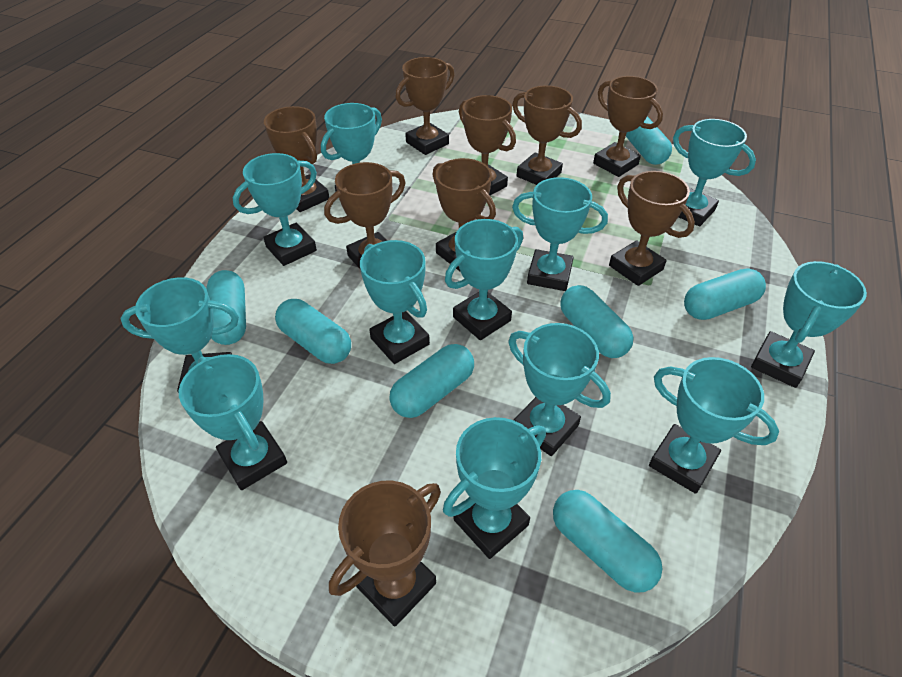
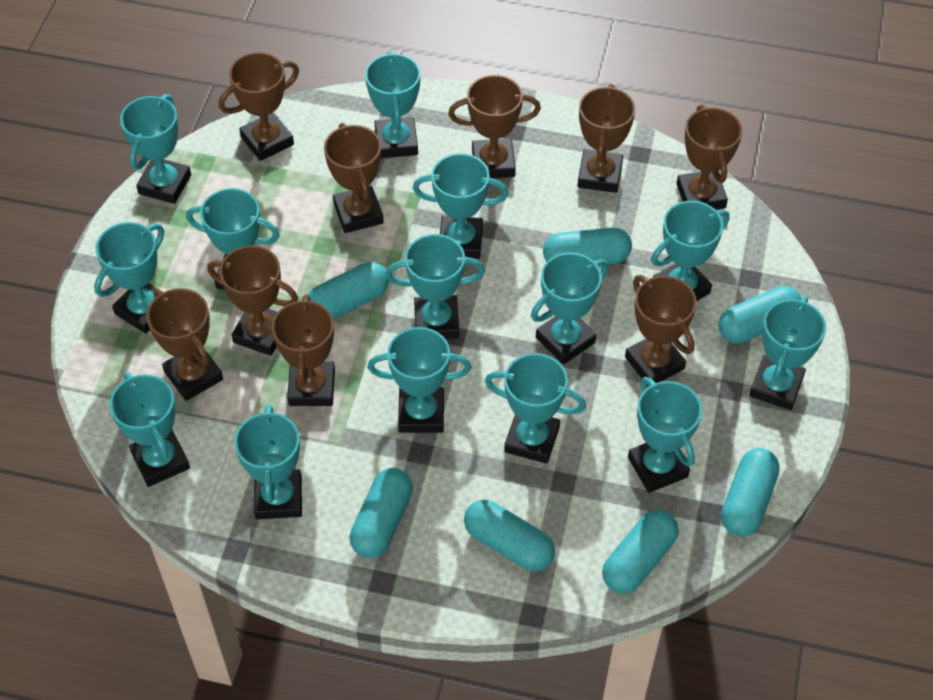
turquoise trophy: 12 -> 14

